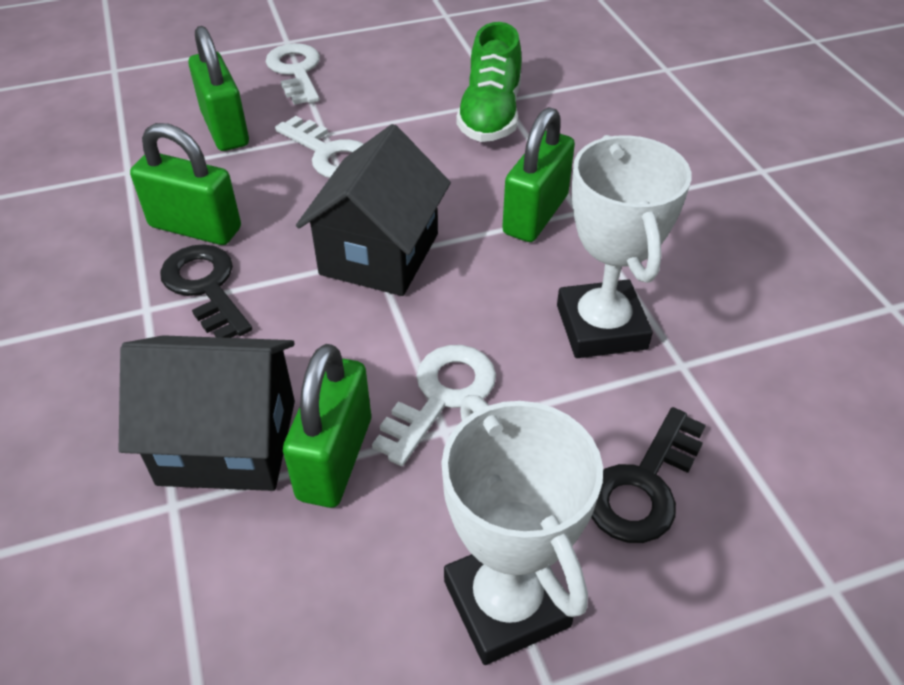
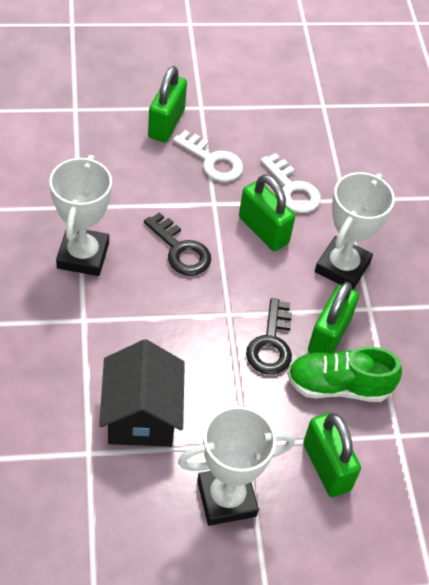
black house: 2 -> 1
white key: 3 -> 2
white trophy: 2 -> 3

